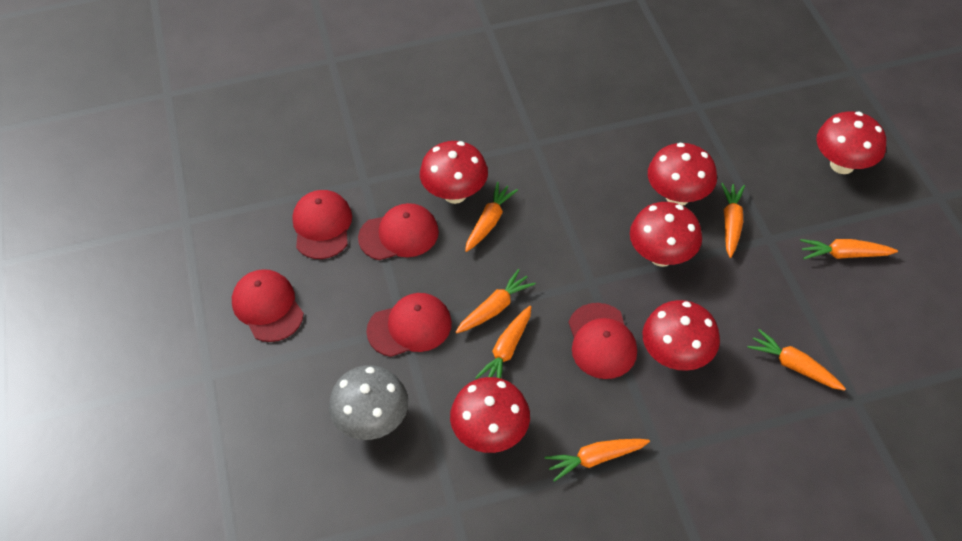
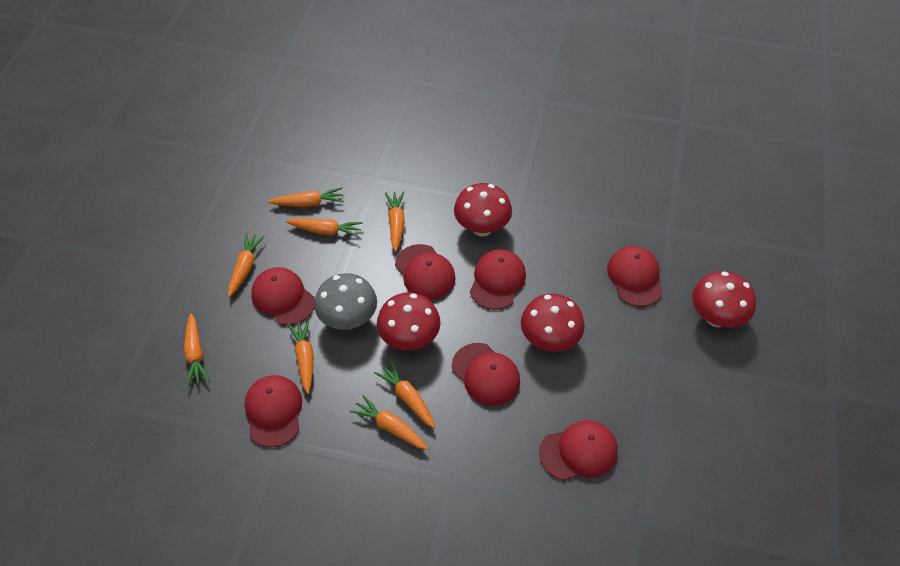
orange carrot: 7 -> 8
red cap: 5 -> 7
red mushroom: 6 -> 4

